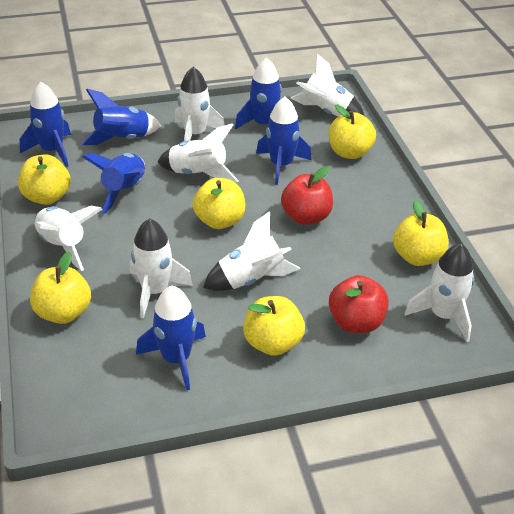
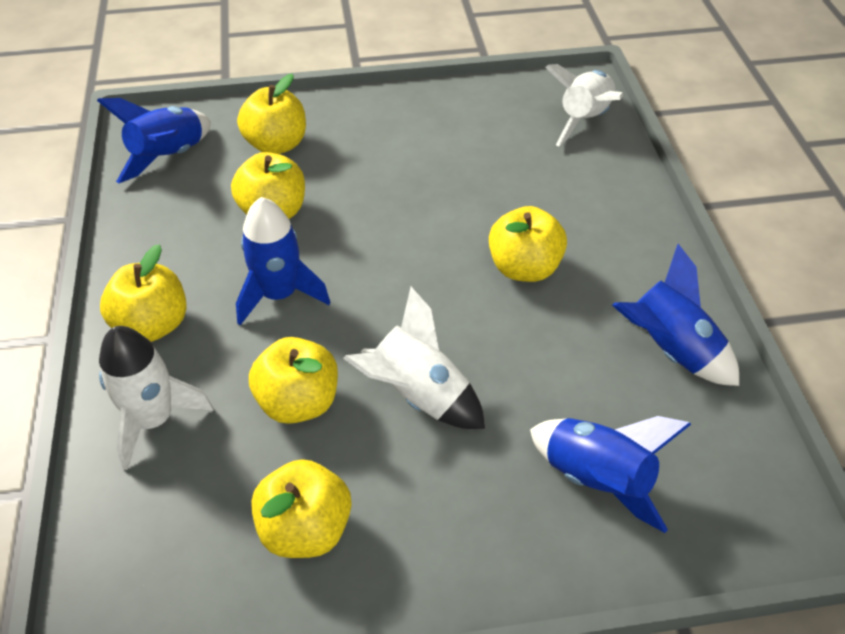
blue rocket: 6 -> 4
red apple: 2 -> 0
white rocket: 7 -> 3

